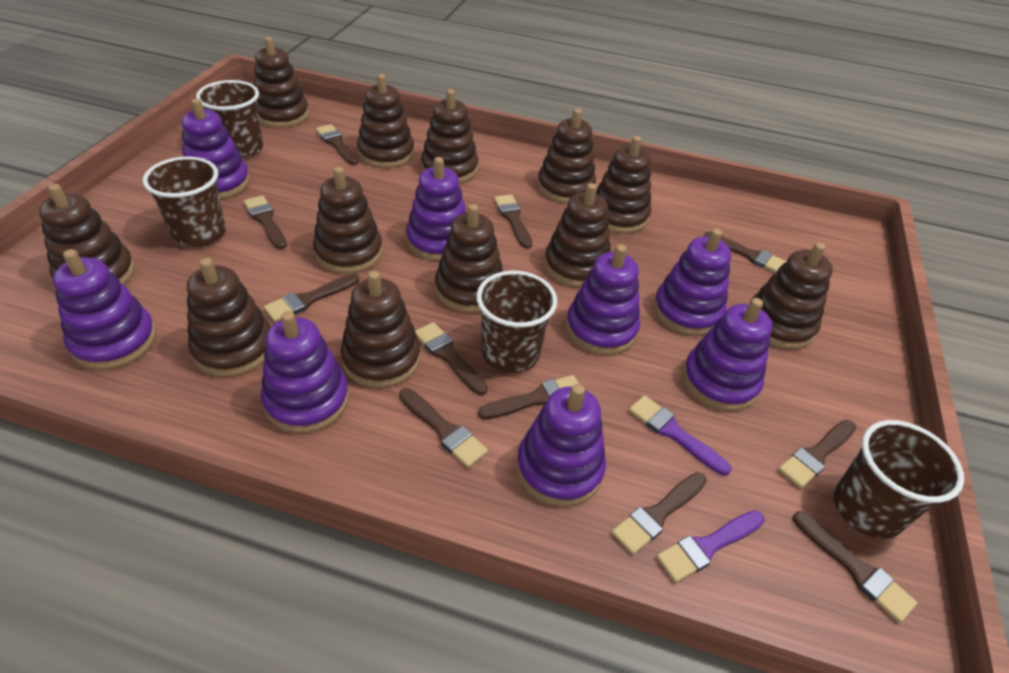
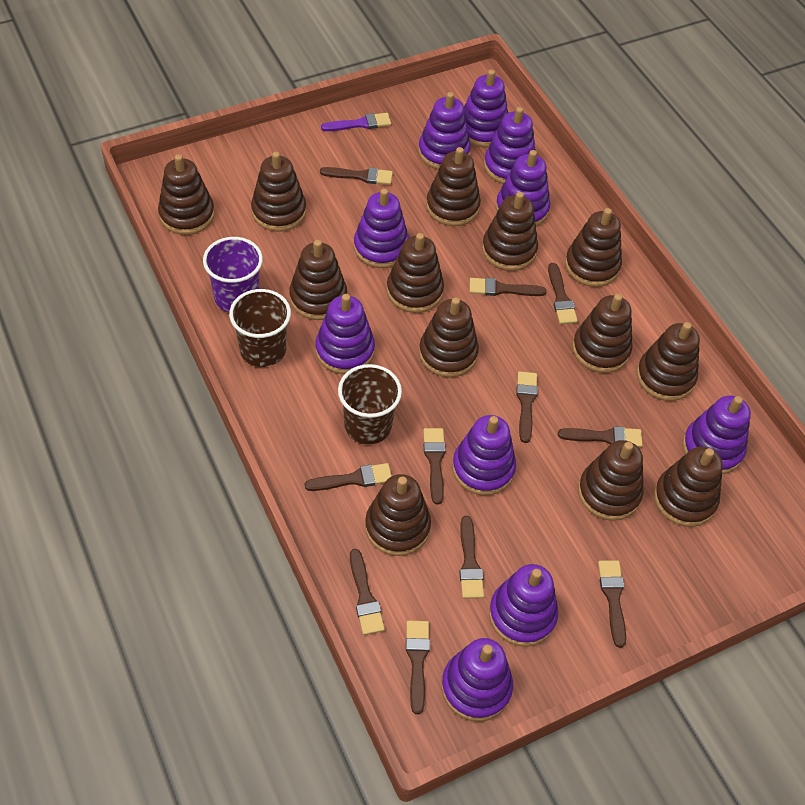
brown cup: 4 -> 2
brown stacking toy: 12 -> 13
purple brush: 2 -> 1
purple cup: 0 -> 1
purple stacking toy: 8 -> 10

